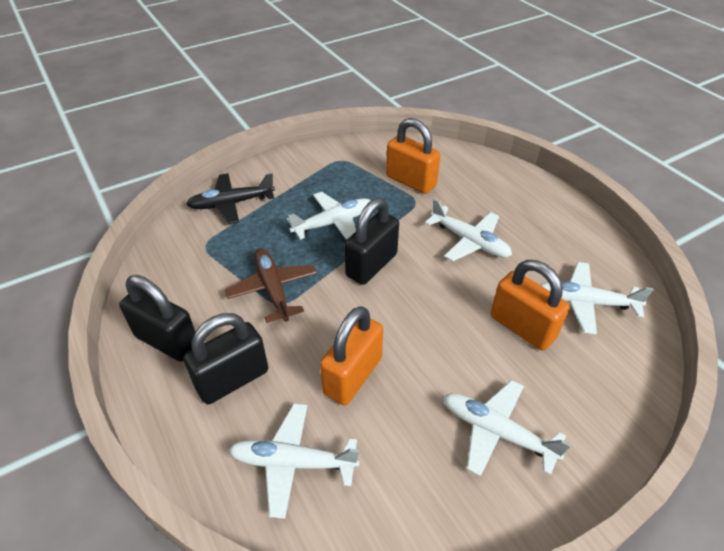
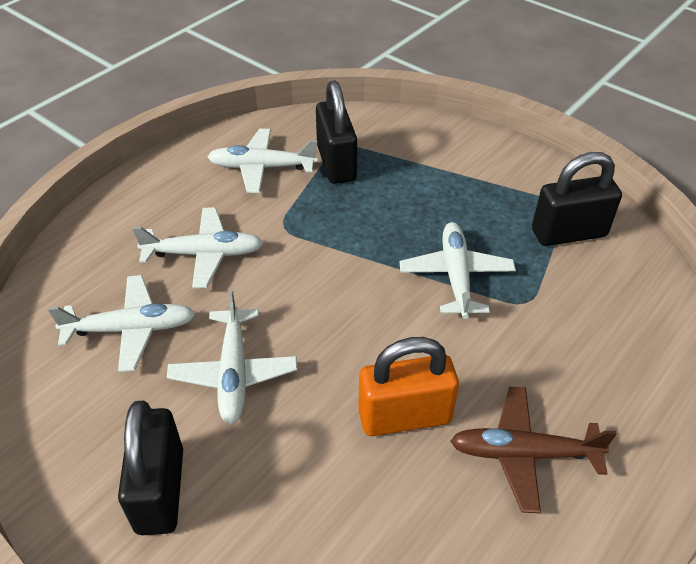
black plane: 1 -> 0
orange padlock: 3 -> 1

